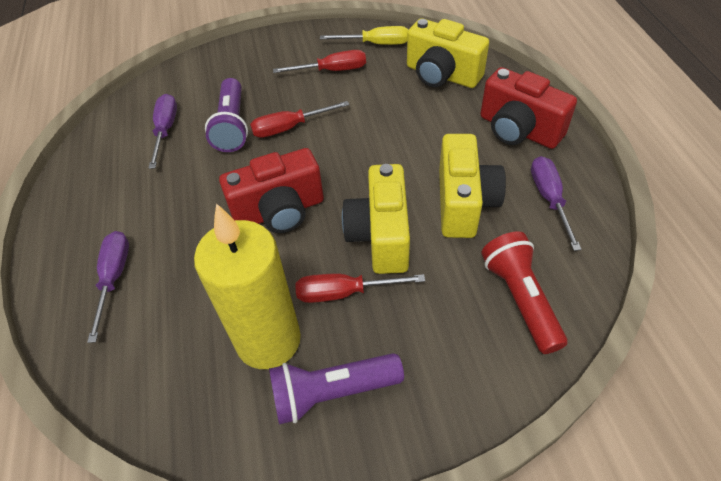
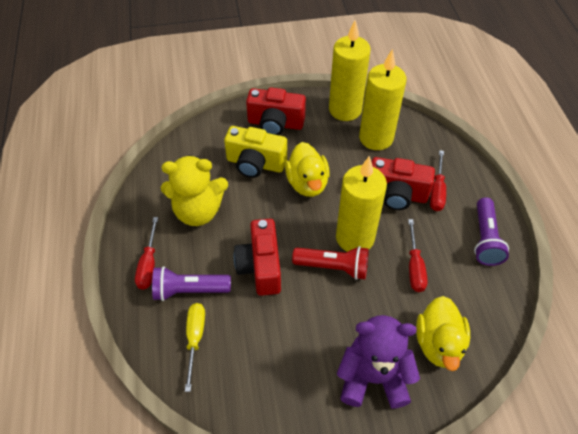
purple screwdriver: 3 -> 0
purple teddy bear: 0 -> 1
red camera: 2 -> 3
yellow camera: 3 -> 1
yellow candle: 1 -> 3
yellow duck: 0 -> 2
yellow teddy bear: 0 -> 1

